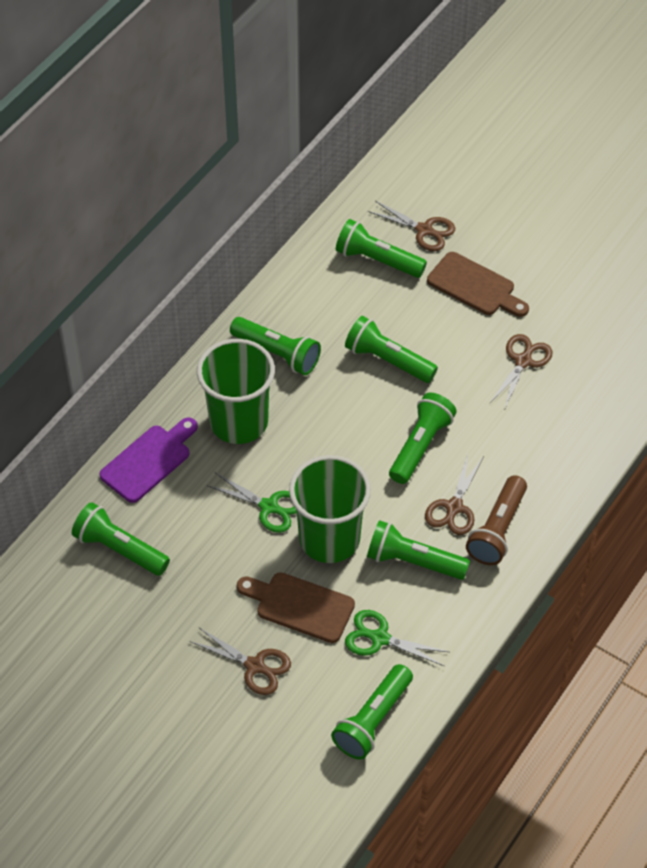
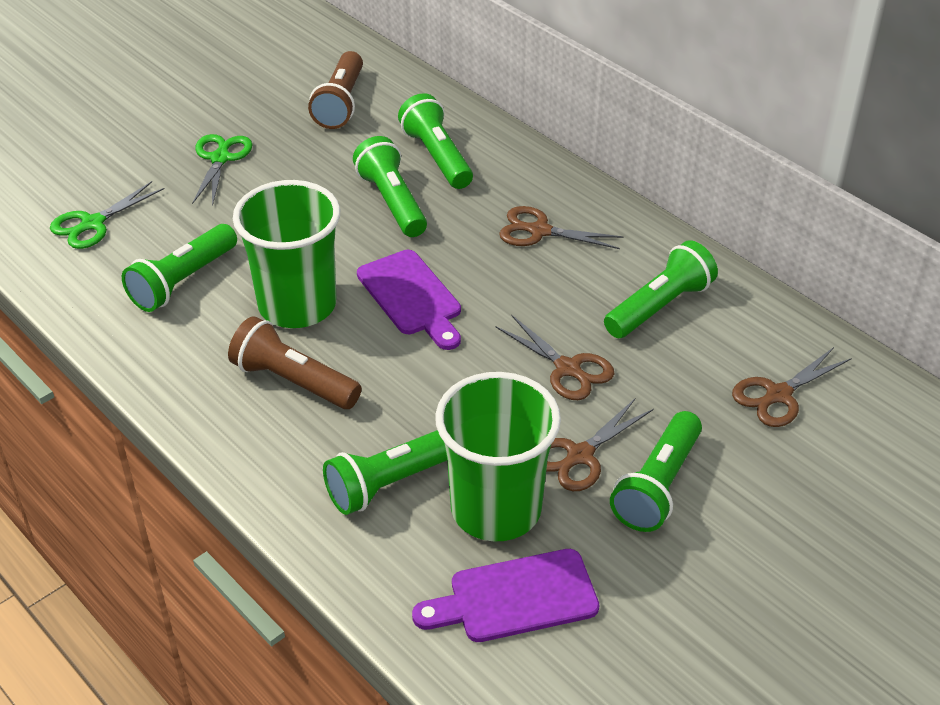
brown cutting board: 2 -> 0
brown flashlight: 1 -> 2
green flashlight: 7 -> 6
purple cutting board: 1 -> 2

